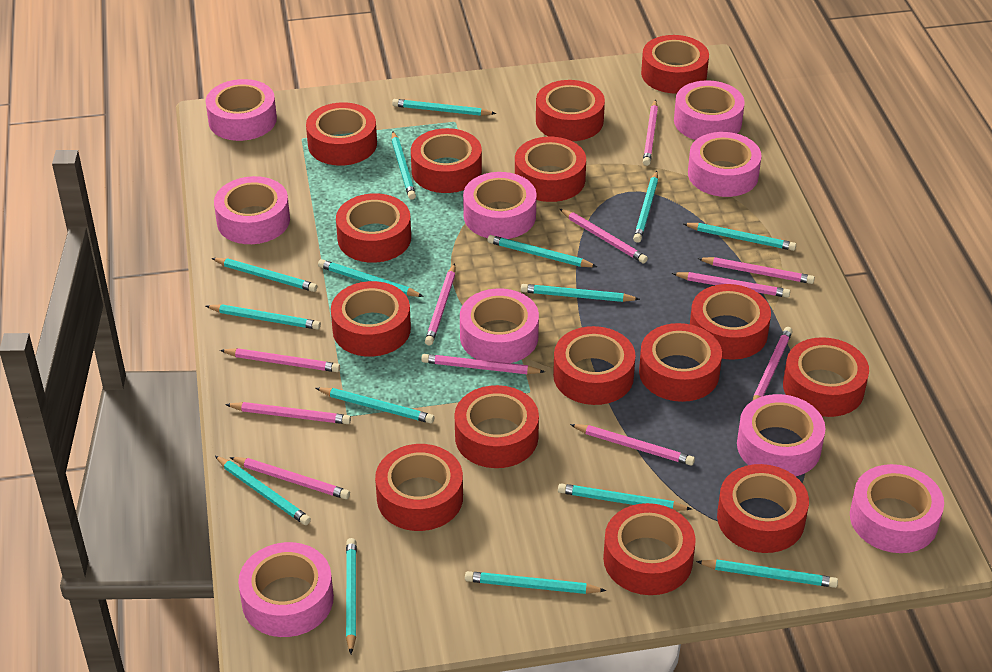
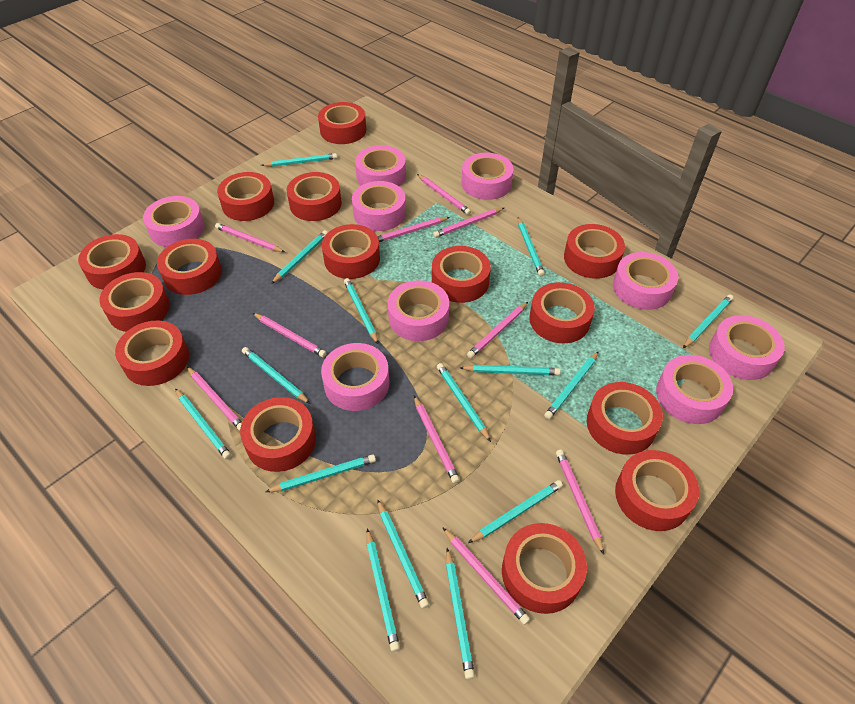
pink pencil: 11 -> 10

